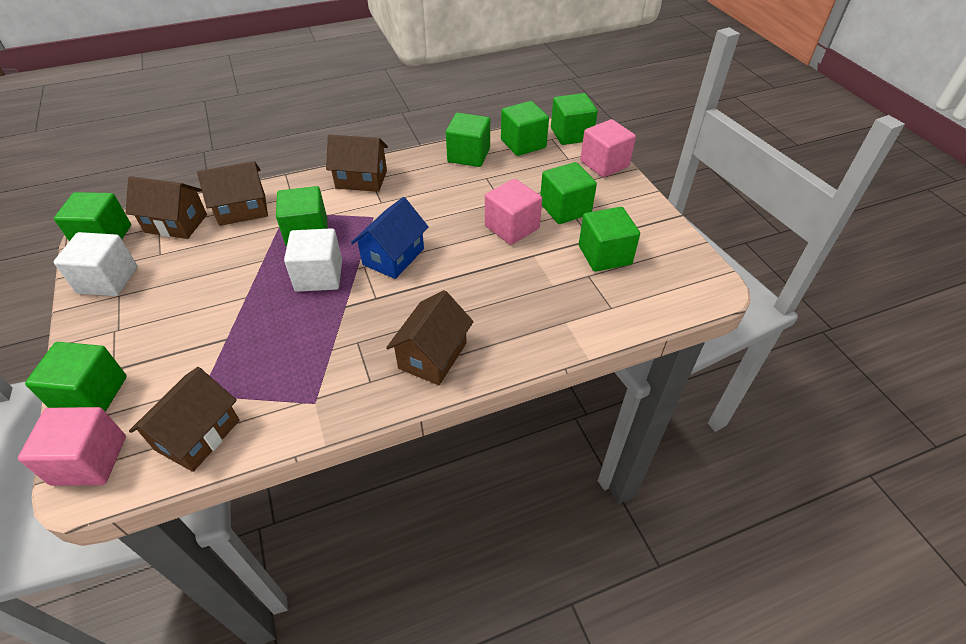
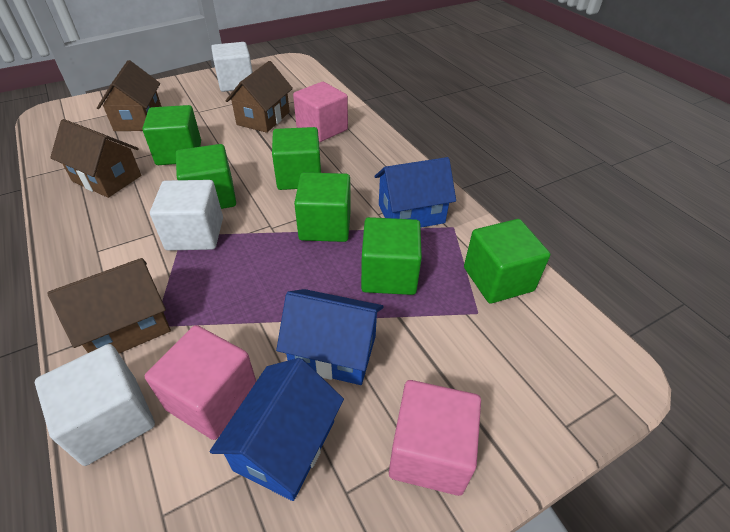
blue house: 1 -> 3
brown house: 5 -> 4
green cube: 8 -> 6
white cube: 2 -> 3

